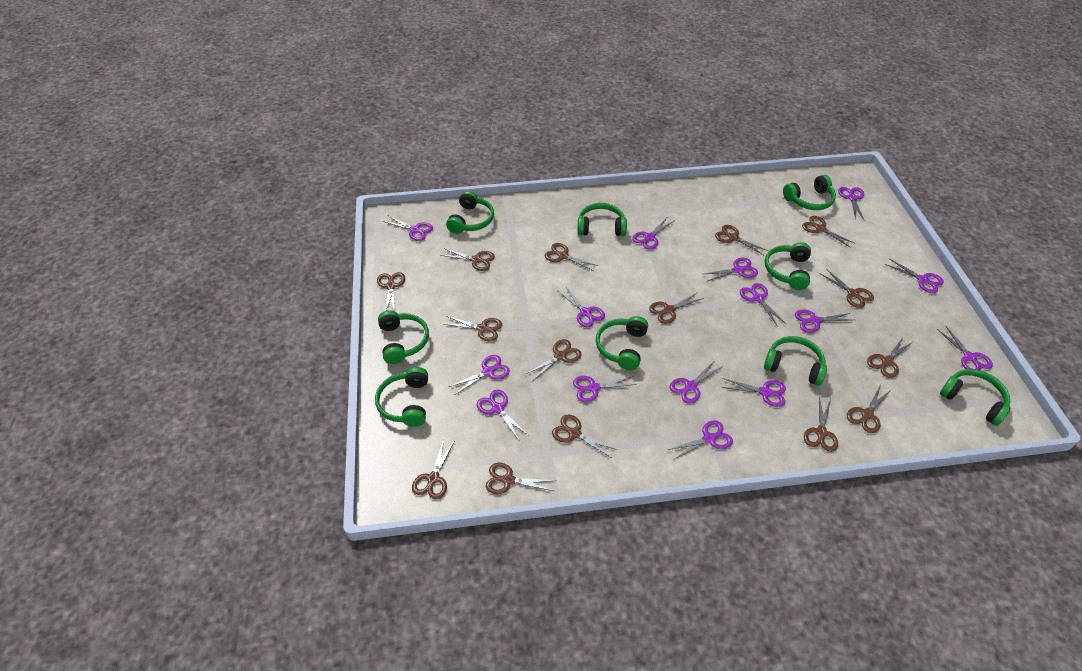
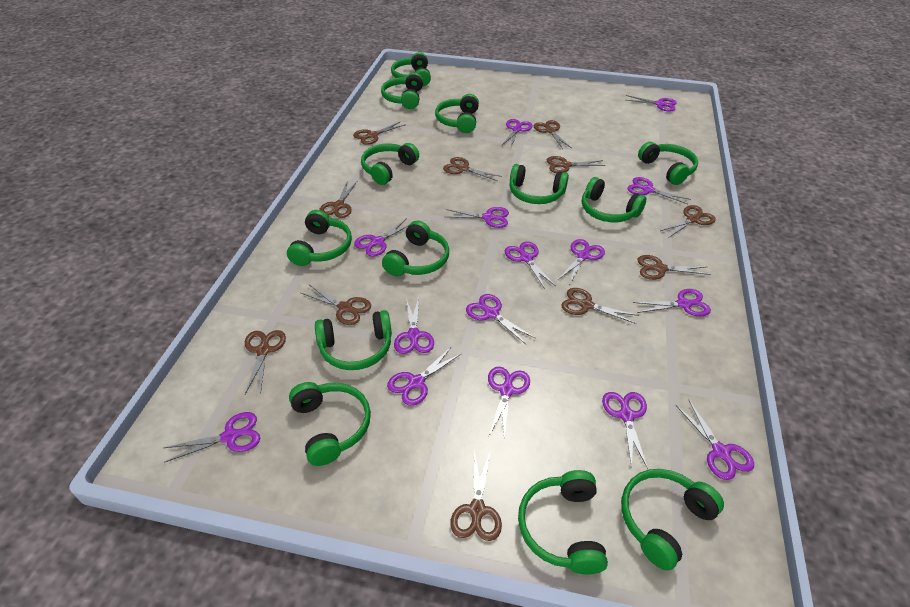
brown scissors: 15 -> 11
green headphones: 9 -> 13

